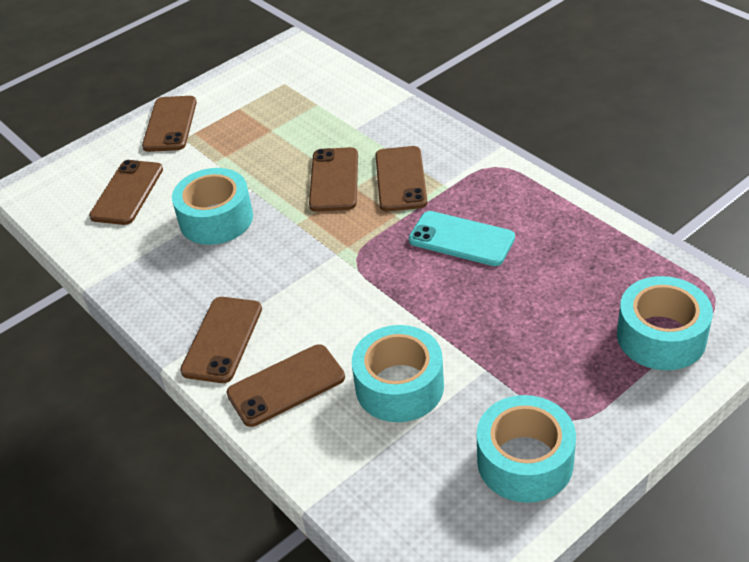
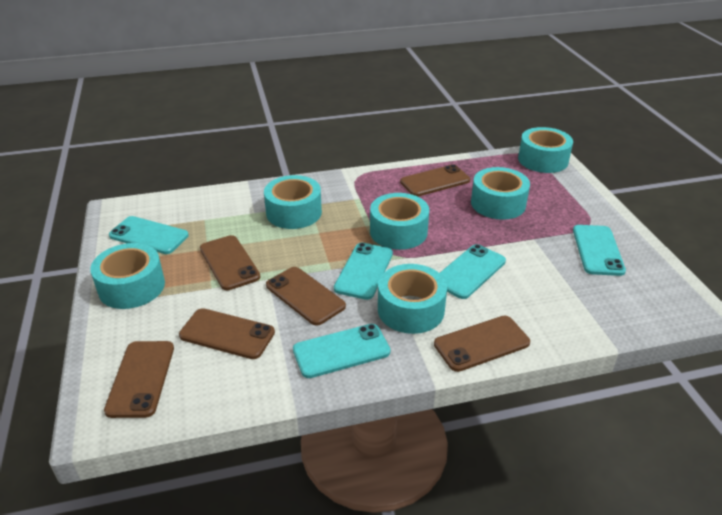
turquoise phone: 1 -> 5
turquoise tape: 4 -> 6

